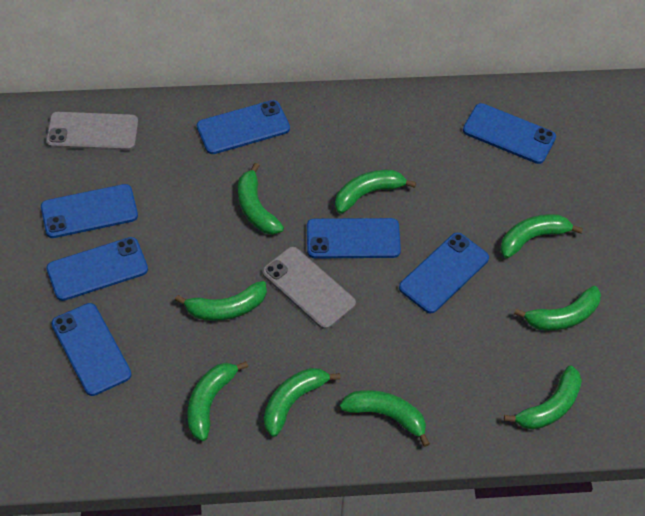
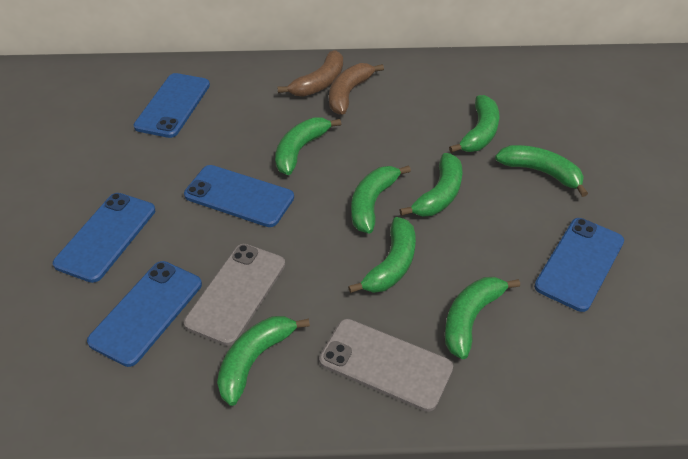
blue phone: 7 -> 5
brown banana: 0 -> 2
green banana: 9 -> 8

